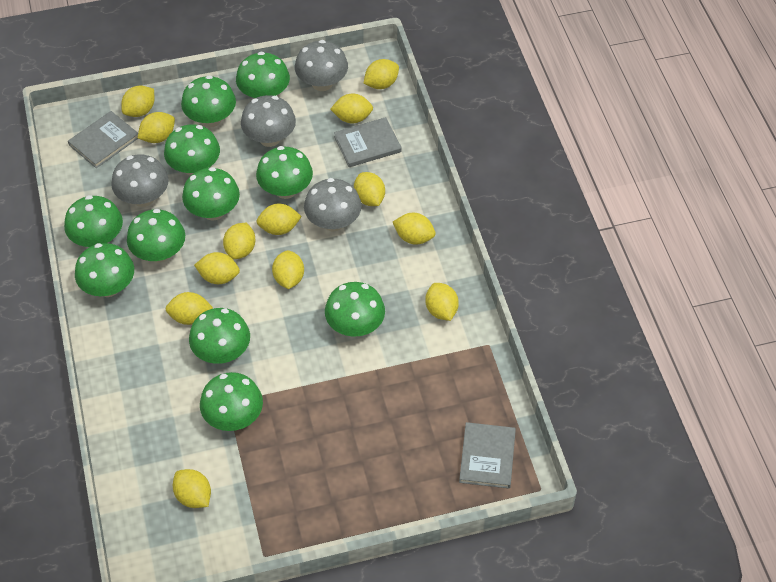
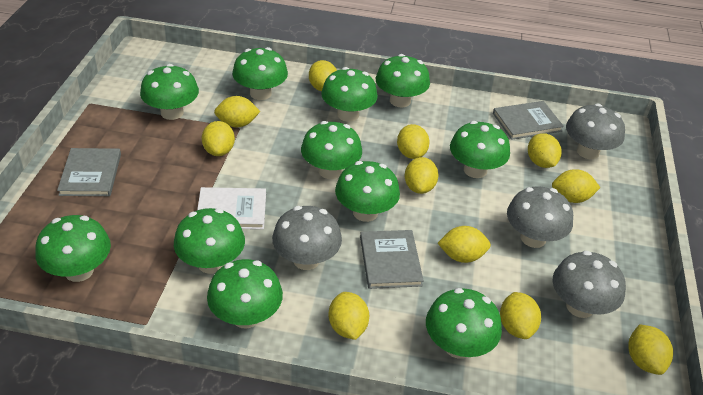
white book: 0 -> 1
yellow lemon: 13 -> 11

